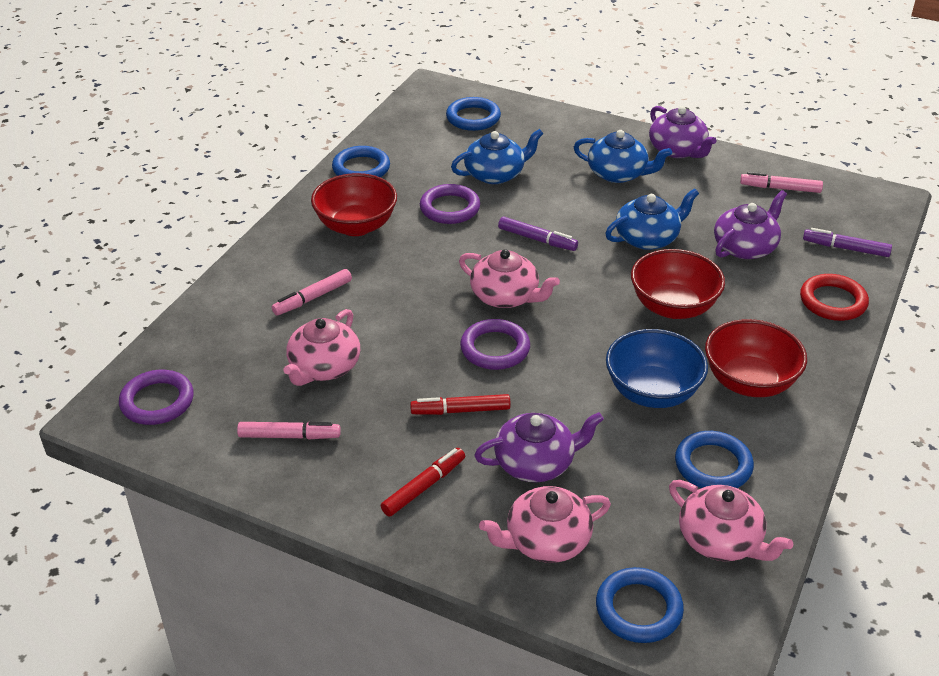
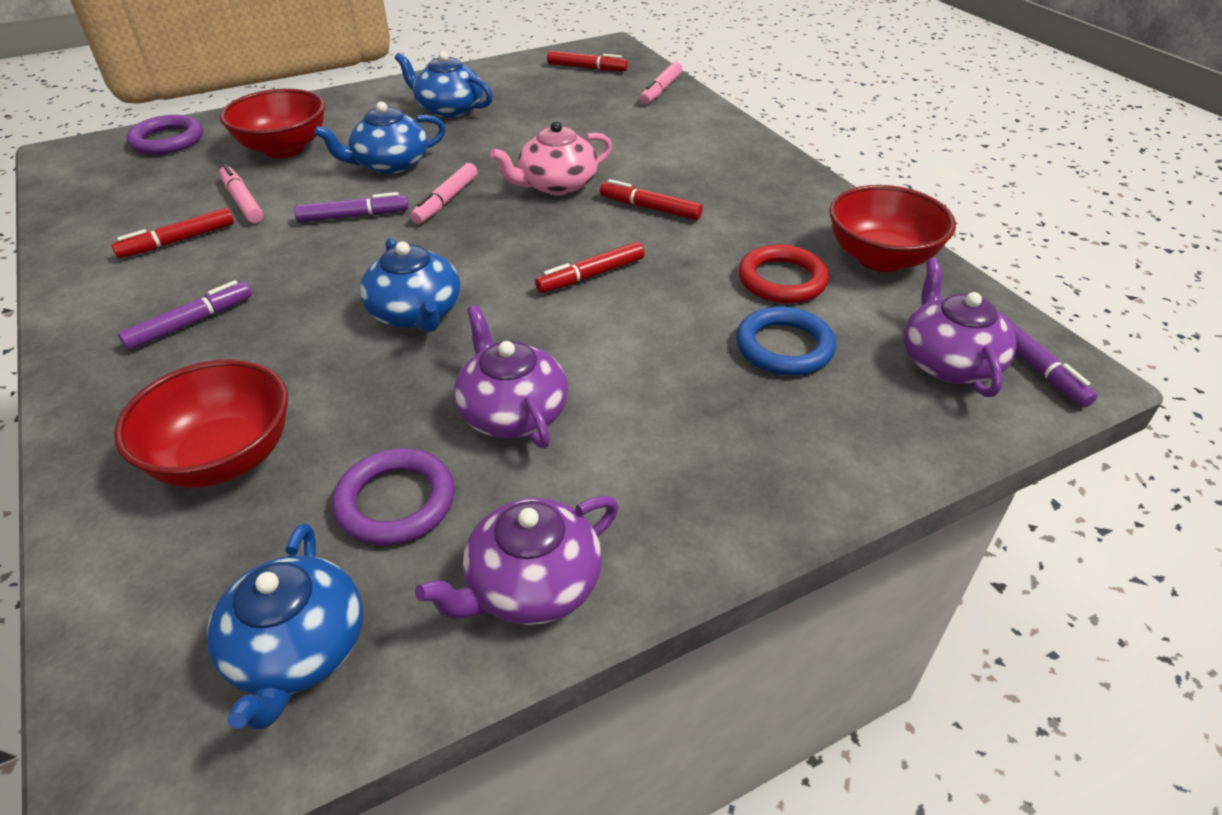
blue bowl: 1 -> 0
blue ring: 4 -> 1
blue teapot: 3 -> 4
pink teapot: 4 -> 1
purple marker: 2 -> 3
purple ring: 3 -> 2
red marker: 2 -> 4

